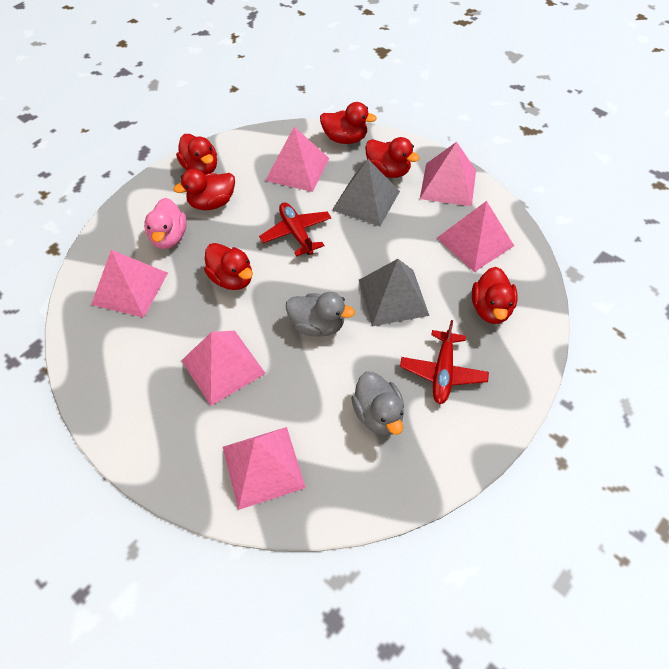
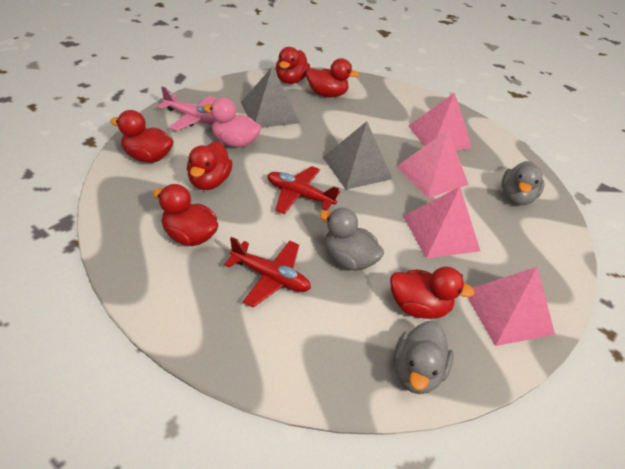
grey duck: 2 -> 3
pink plane: 0 -> 1
pink pyramid: 6 -> 4

